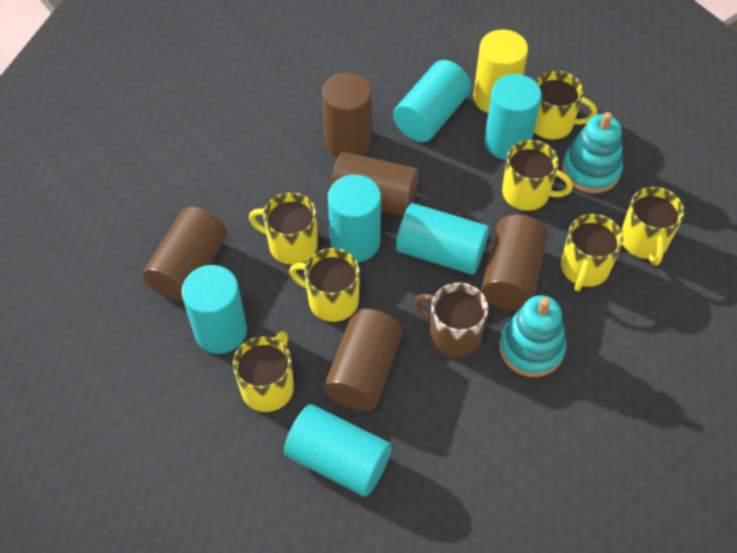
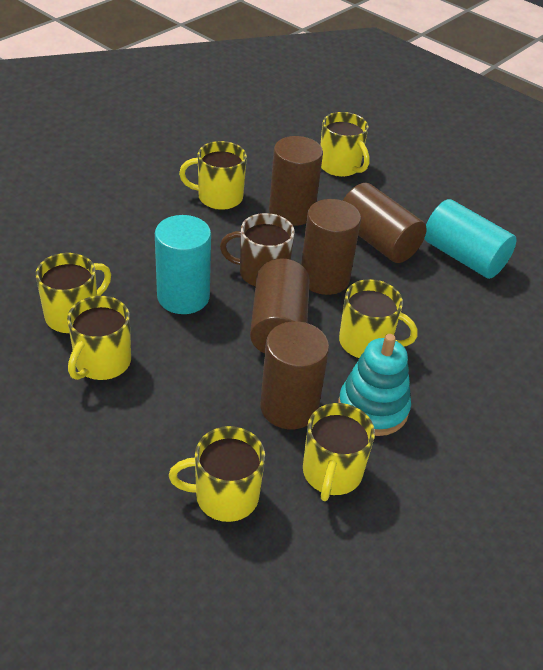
turquoise cylinder: 6 -> 2
turquoise stacking toy: 2 -> 1
yellow cylinder: 1 -> 0

